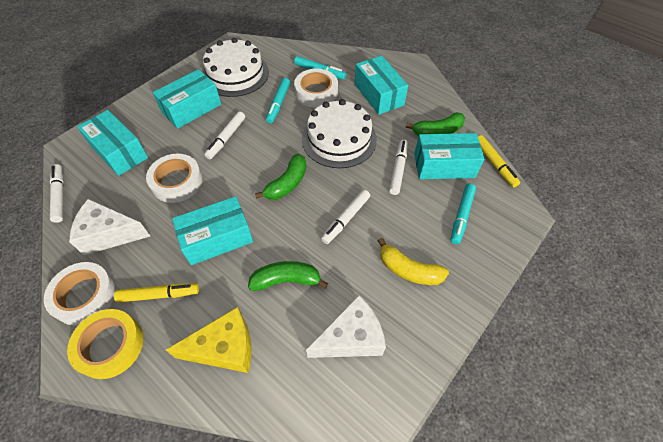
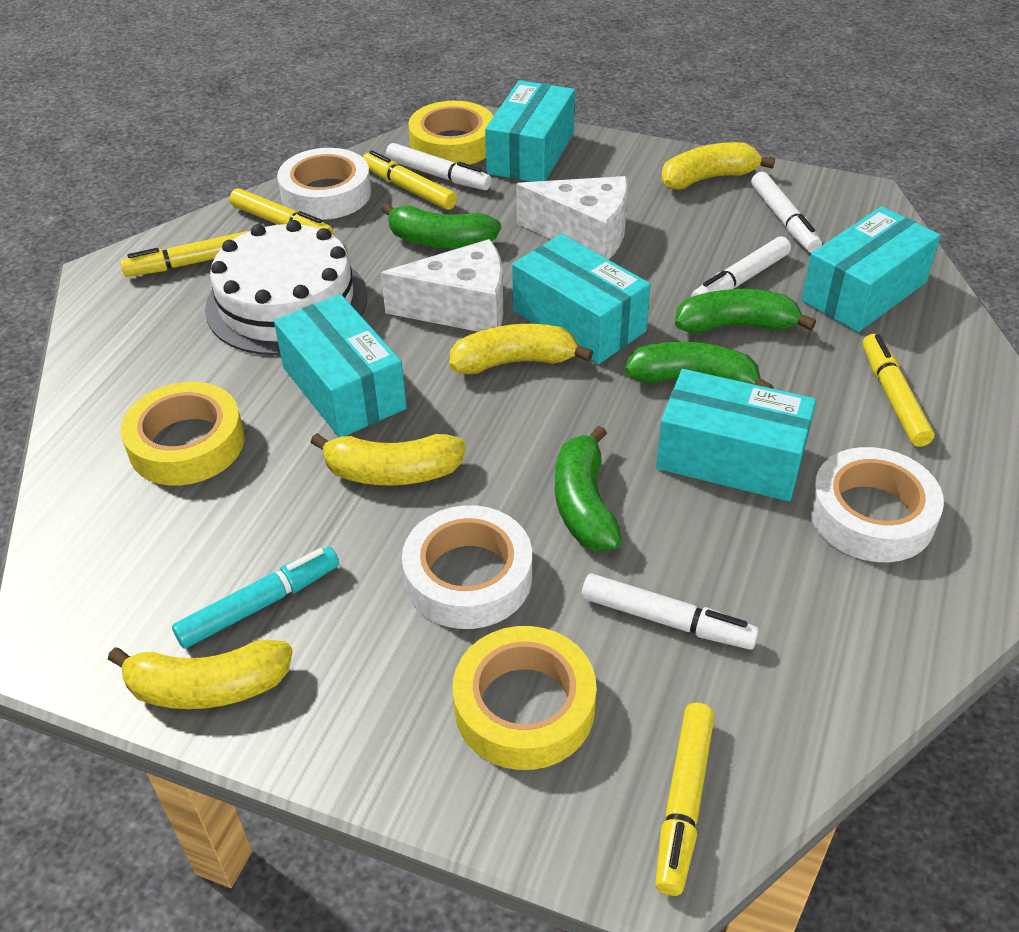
green banana: 3 -> 4
turquoise marker: 3 -> 1
white cake: 2 -> 1
yellow banana: 1 -> 4
yellow cheese: 1 -> 0
yellow marker: 2 -> 5
yellow tape: 1 -> 3

